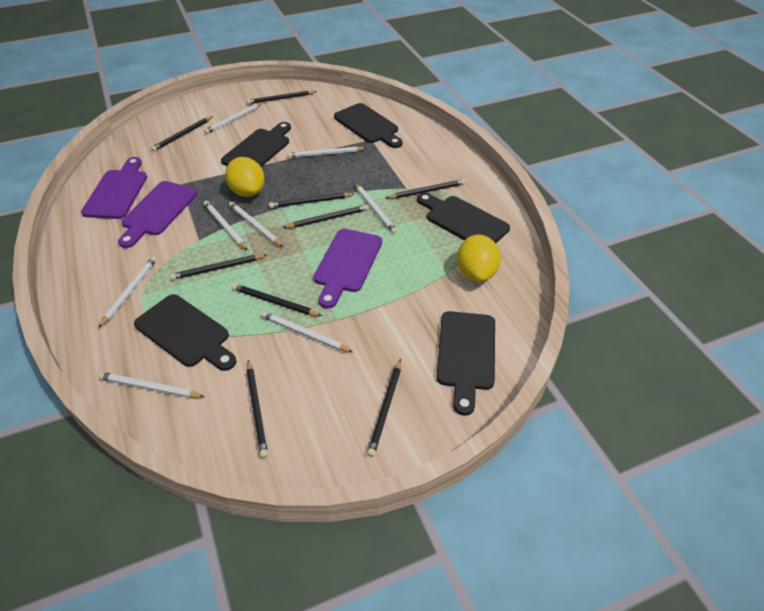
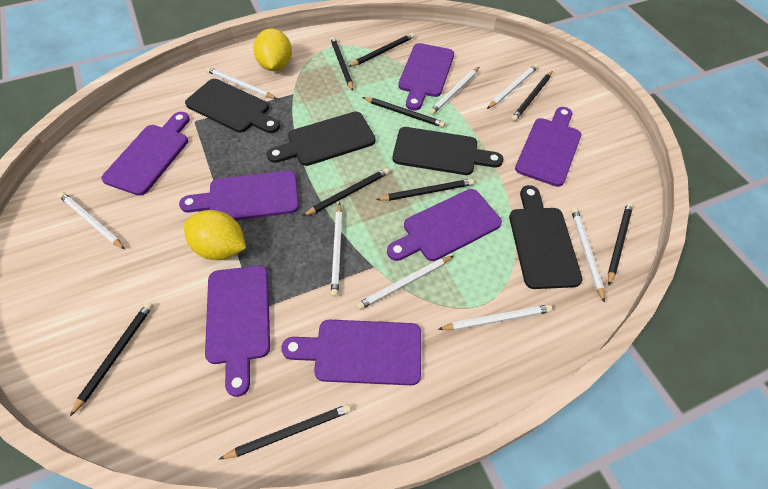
black cutting board: 5 -> 4
purple cutting board: 3 -> 7

